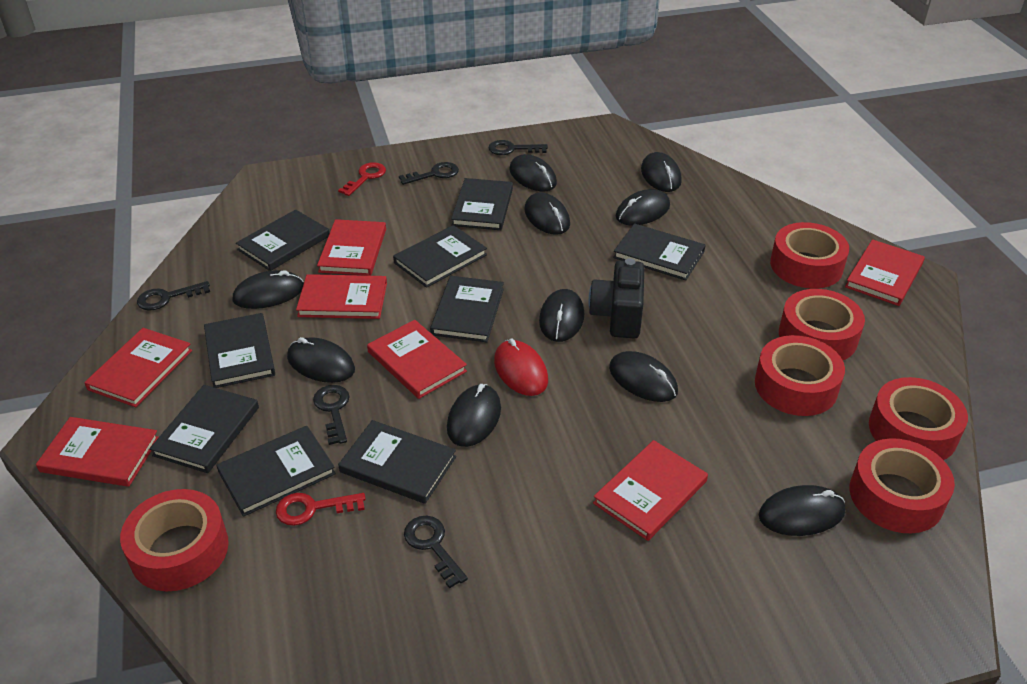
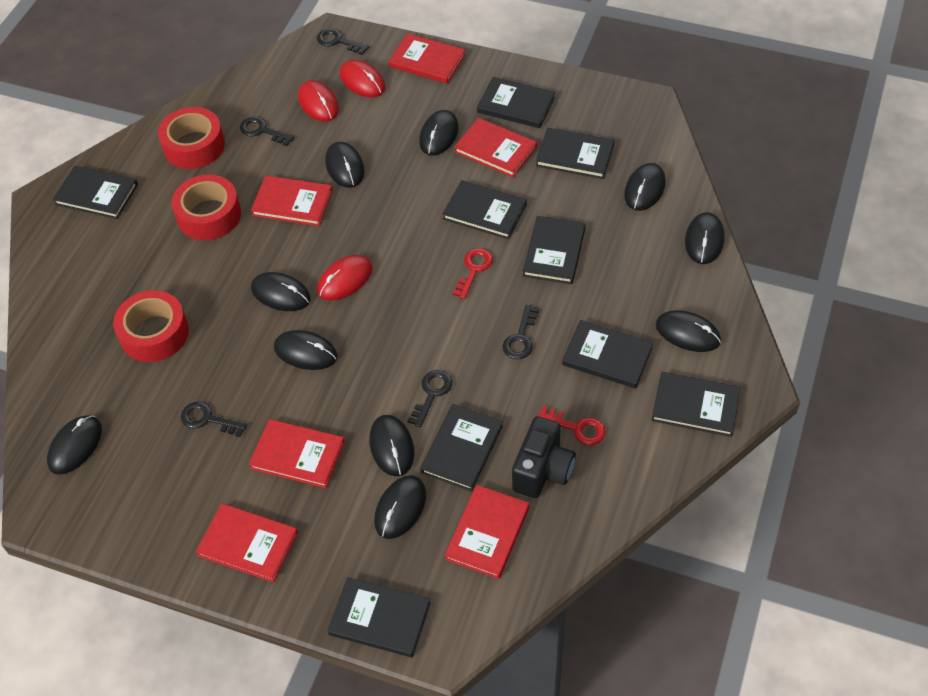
red book: 7 -> 6
red mouse: 1 -> 3
red tape: 6 -> 3

